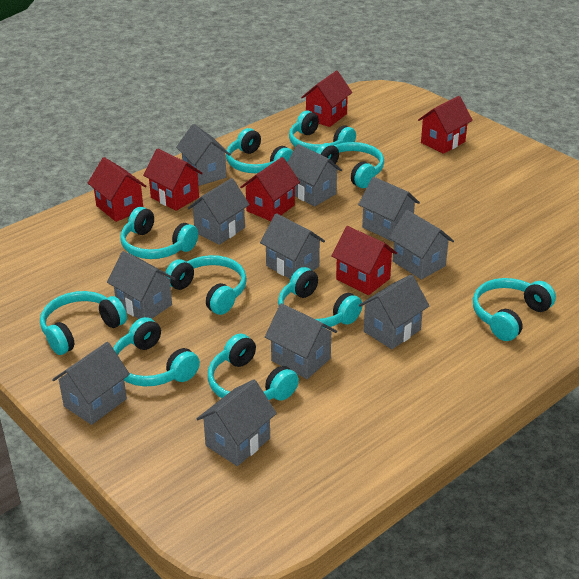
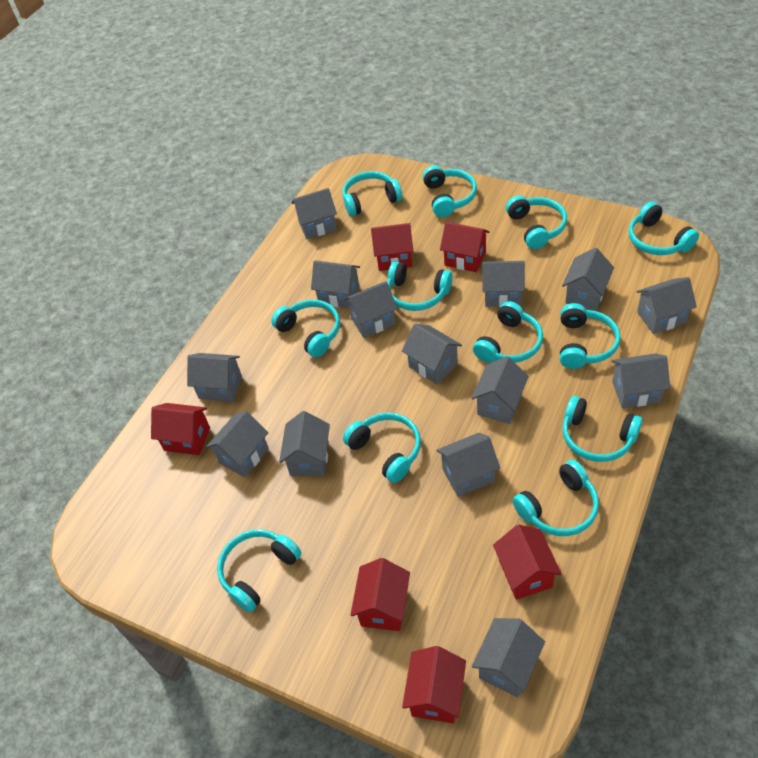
grey house: 11 -> 14
turquoise headphones: 10 -> 12

